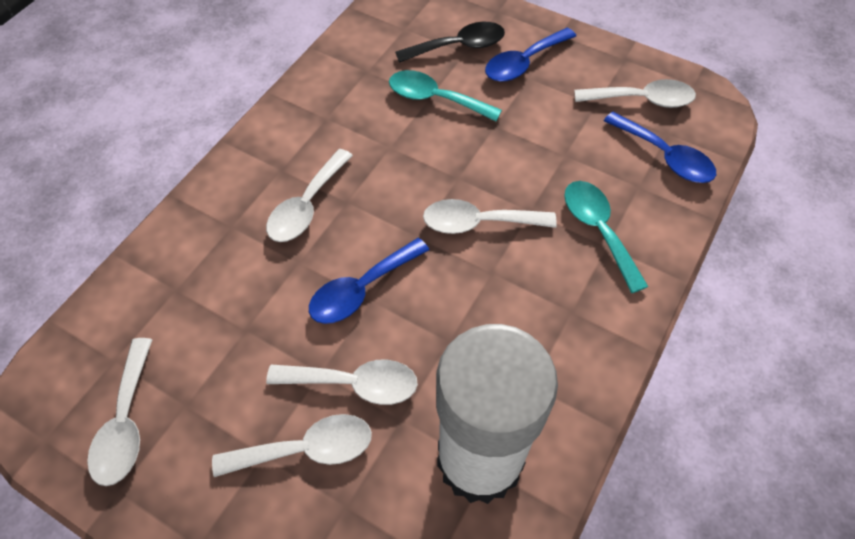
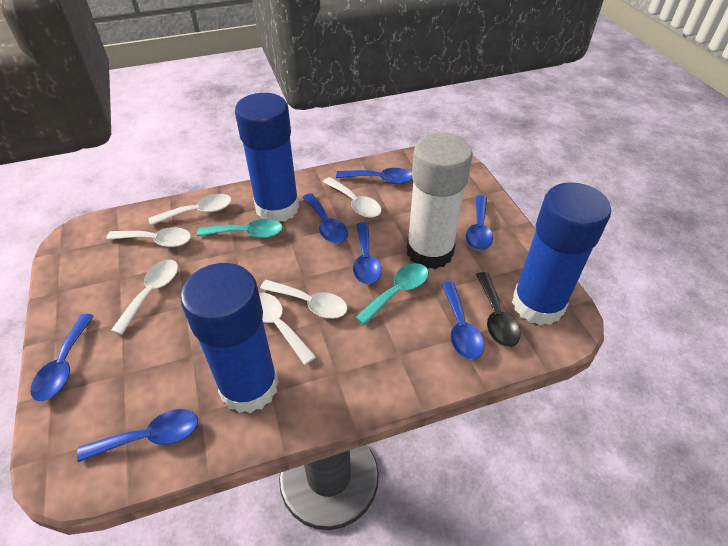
blue glue stick: 0 -> 3
blue spoon: 3 -> 7

